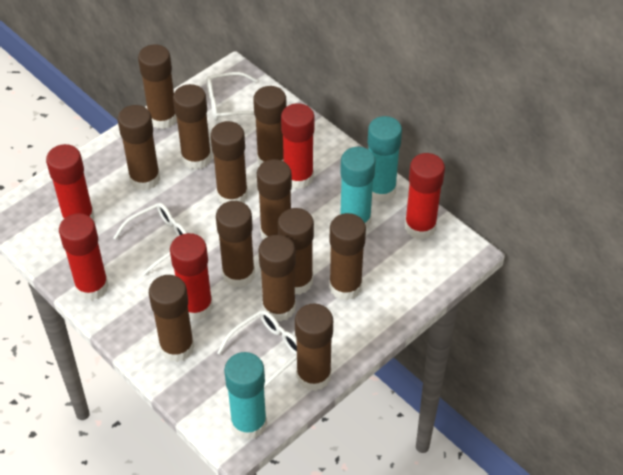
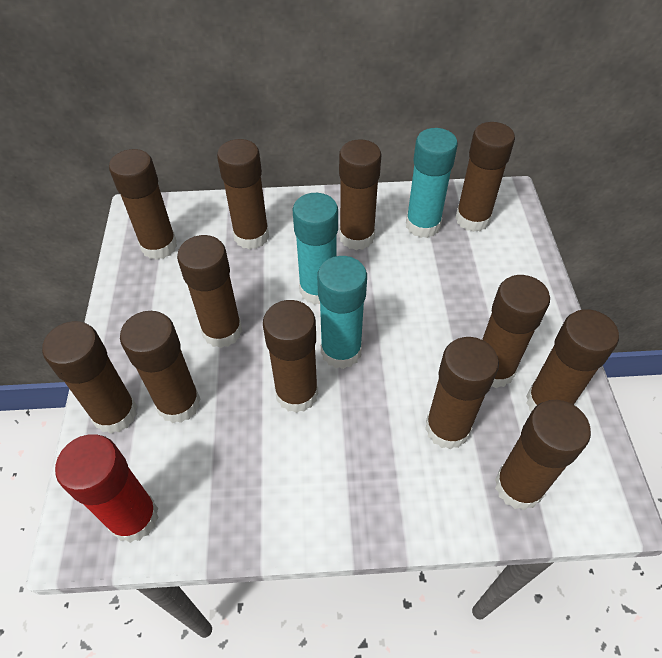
red glue stick: 5 -> 1
white glasses: 3 -> 0

